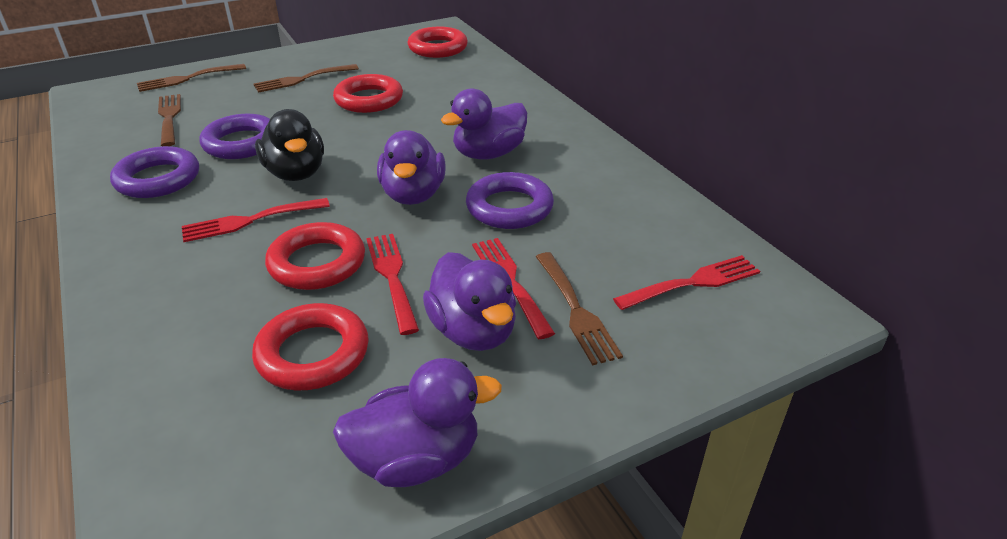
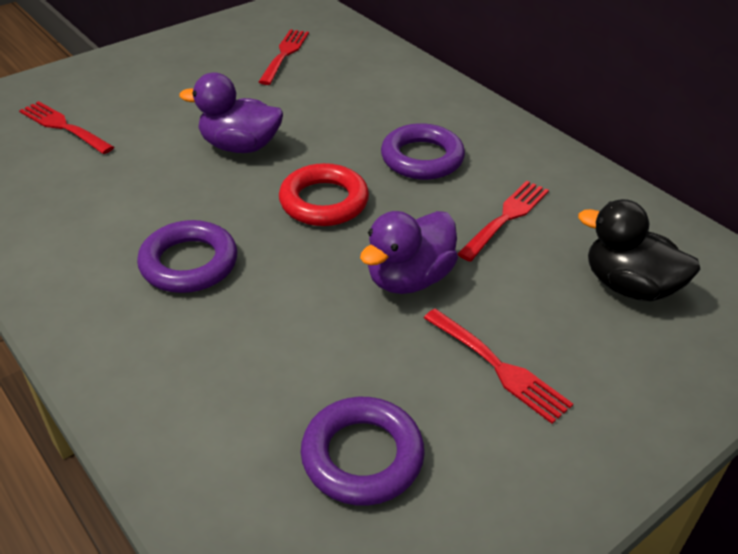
brown fork: 4 -> 0
purple duck: 4 -> 2
red ring: 4 -> 1

